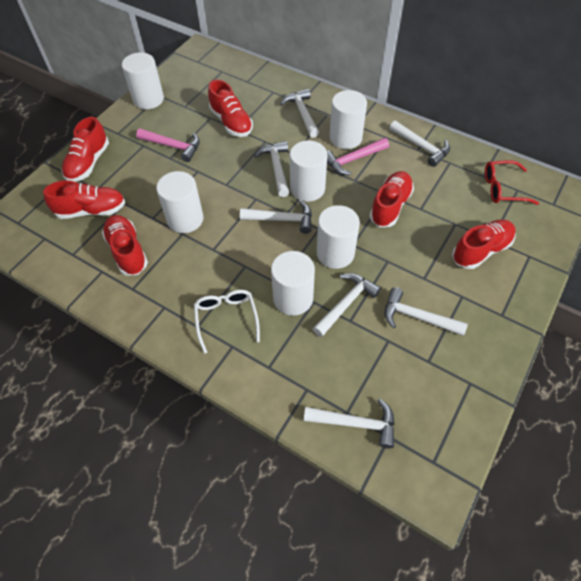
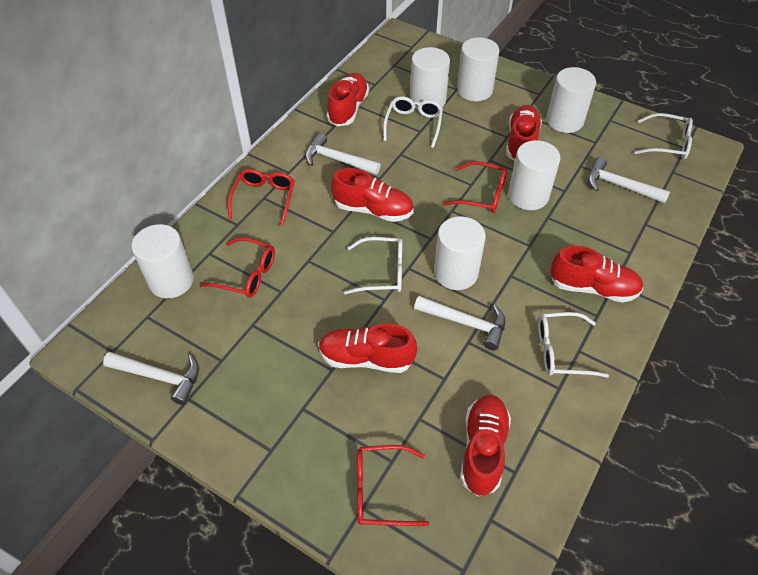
pink hammer: 2 -> 0
red glasses: 1 -> 4
white glasses: 1 -> 4
white hammer: 7 -> 4

